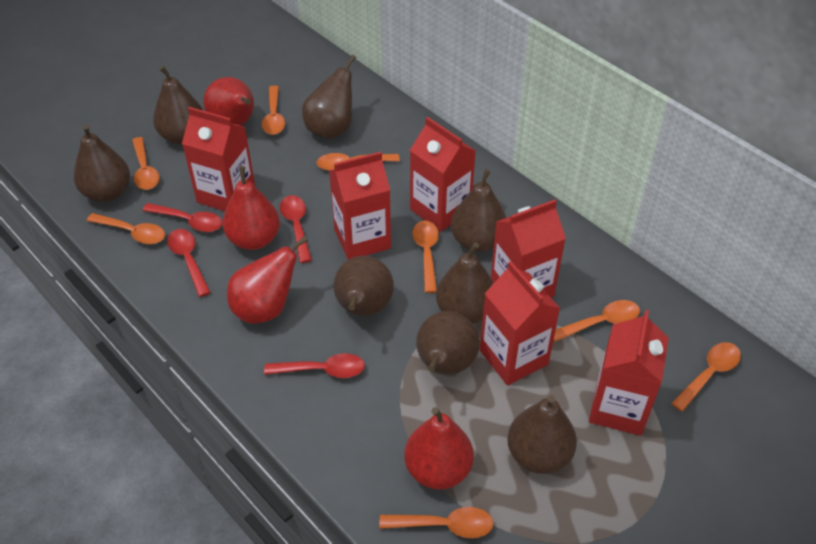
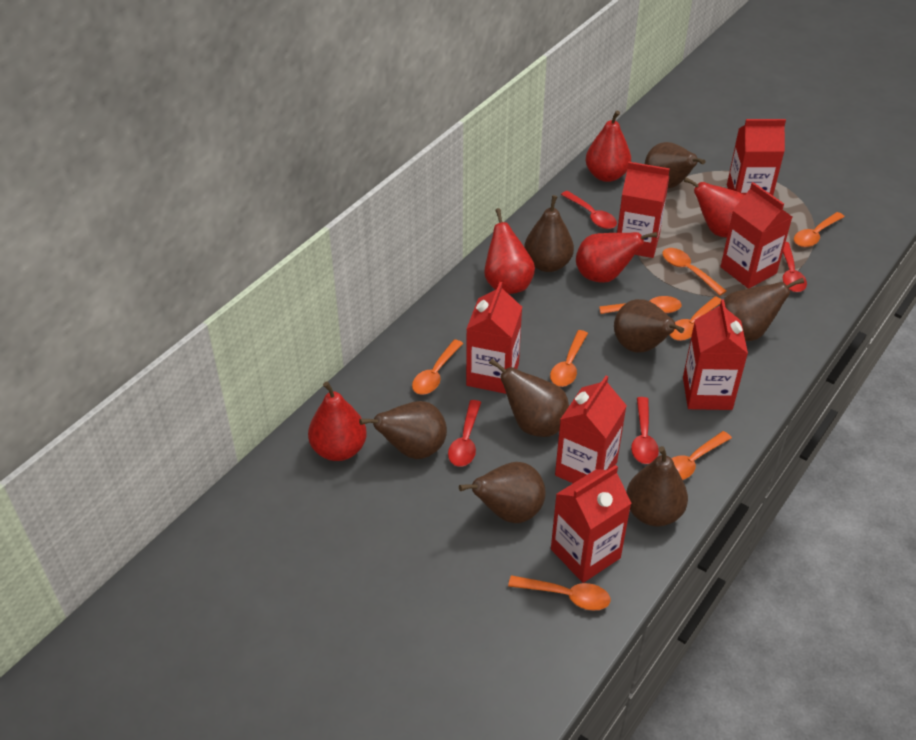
red carton: 6 -> 7
red pear: 4 -> 5

